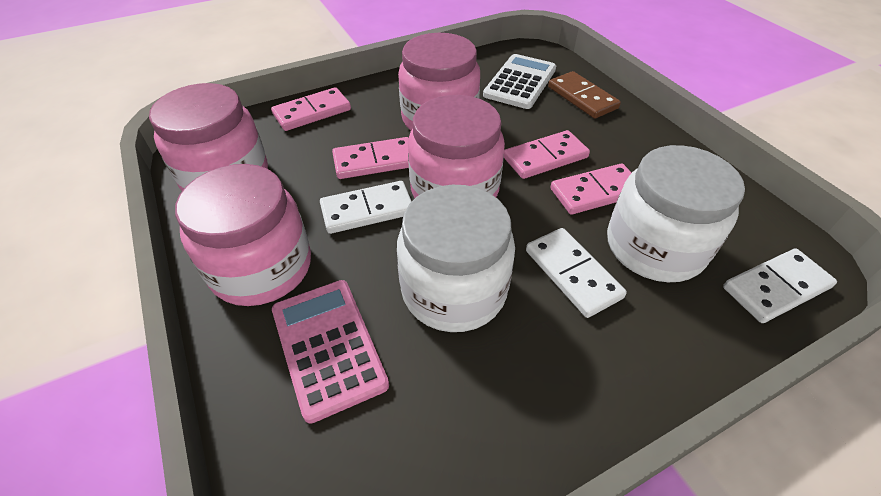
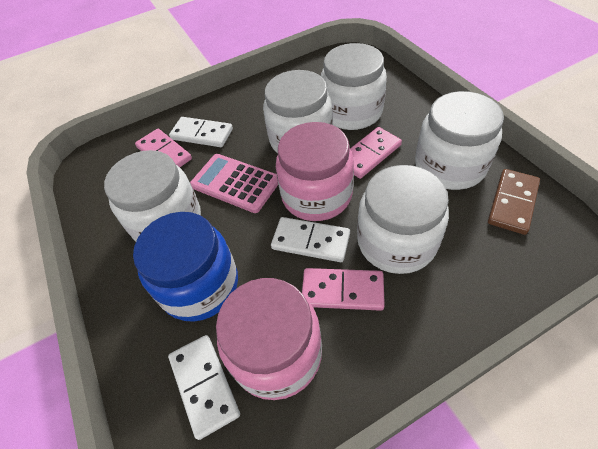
blue jar: 0 -> 1
pink domino: 4 -> 3
pink jar: 4 -> 2
white calculator: 1 -> 0
white jar: 2 -> 5

